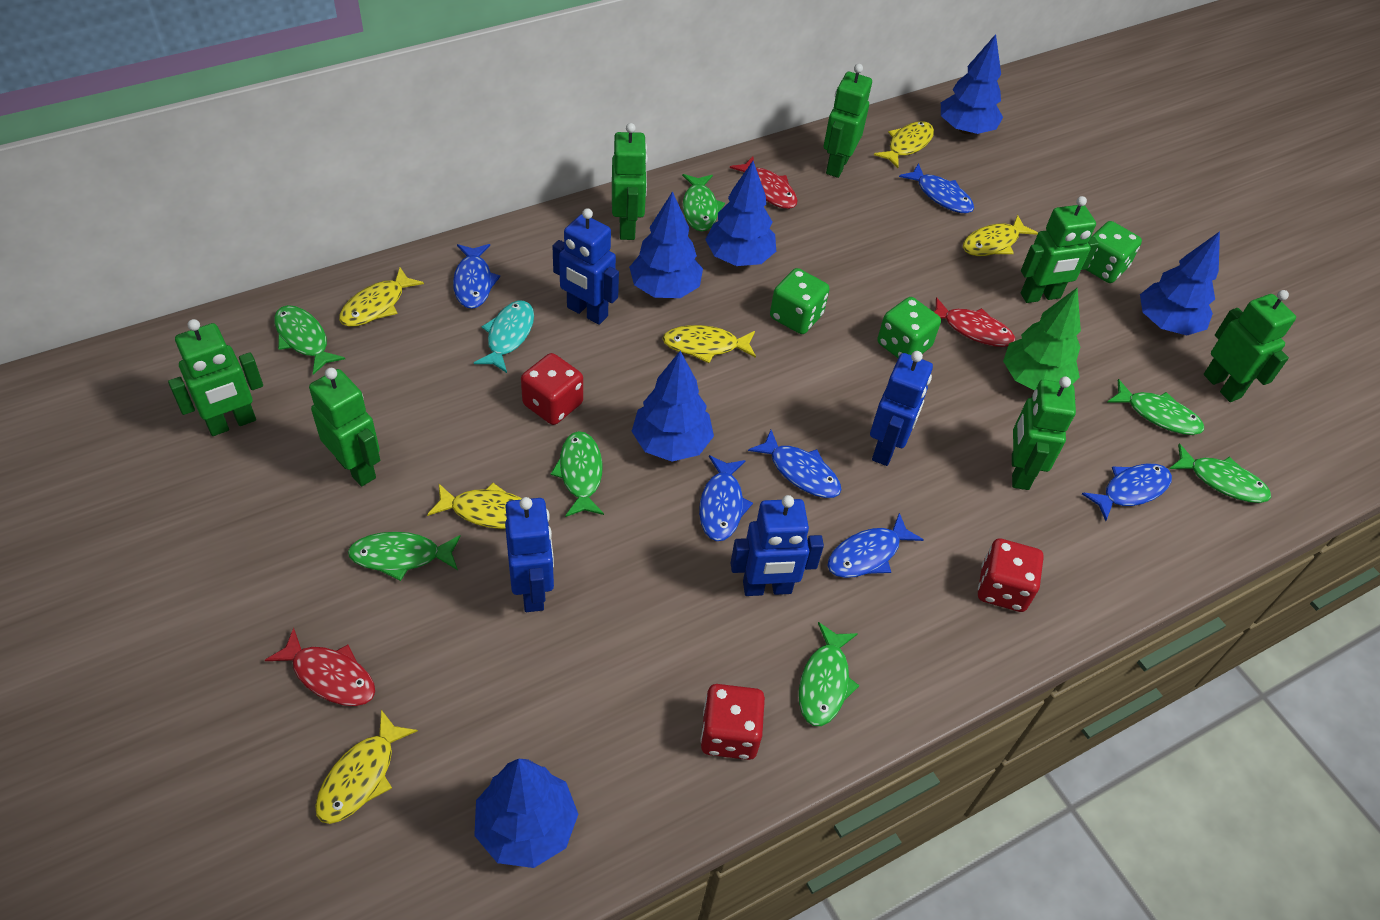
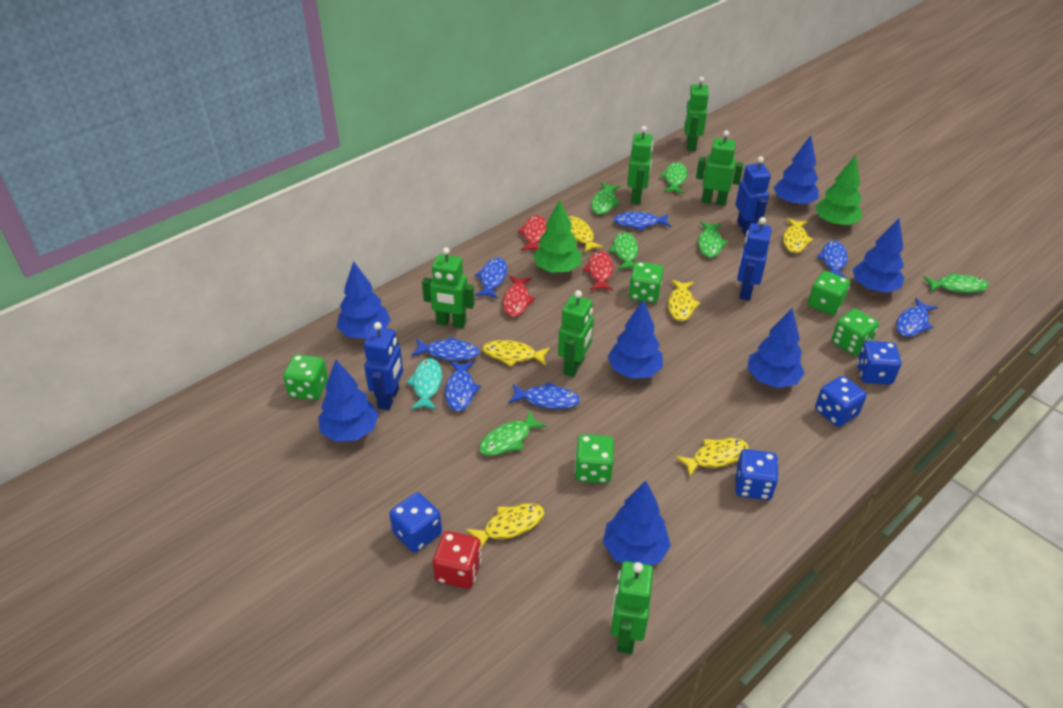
blue dice: 0 -> 4
blue fish: 6 -> 7
blue robot: 4 -> 3
blue tree: 6 -> 7
green dice: 3 -> 5
green fish: 7 -> 6
green robot: 7 -> 6
green tree: 1 -> 2
red dice: 3 -> 1

